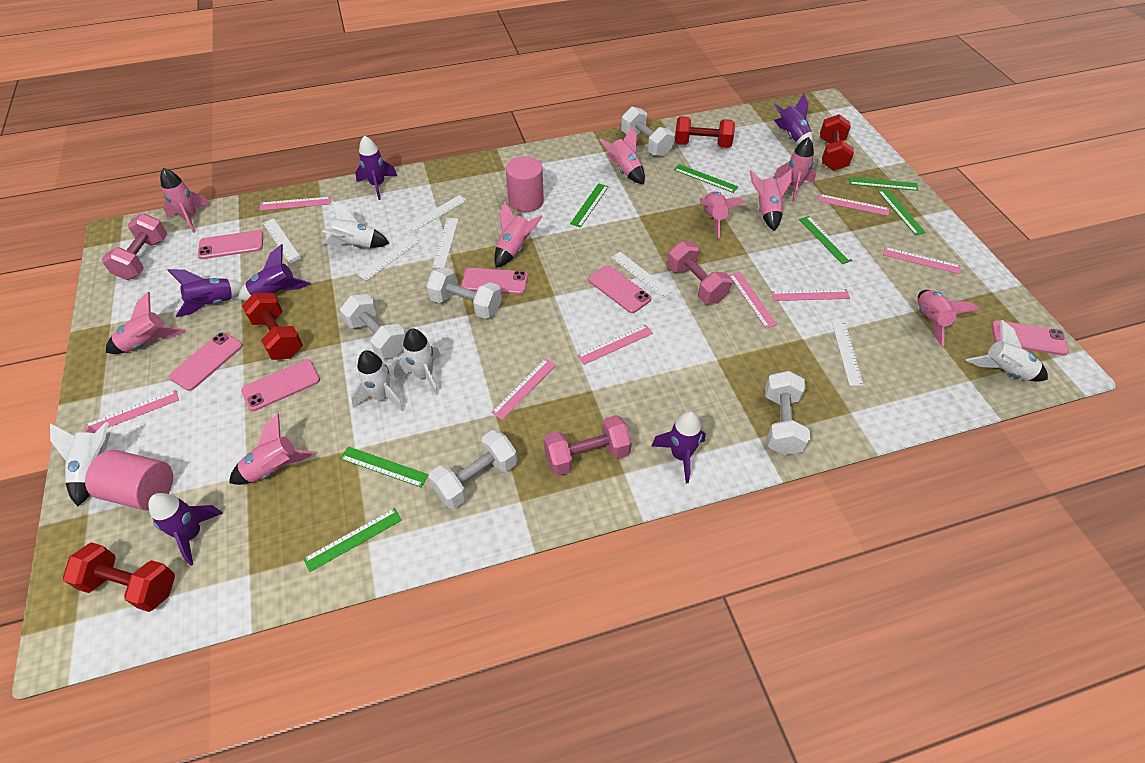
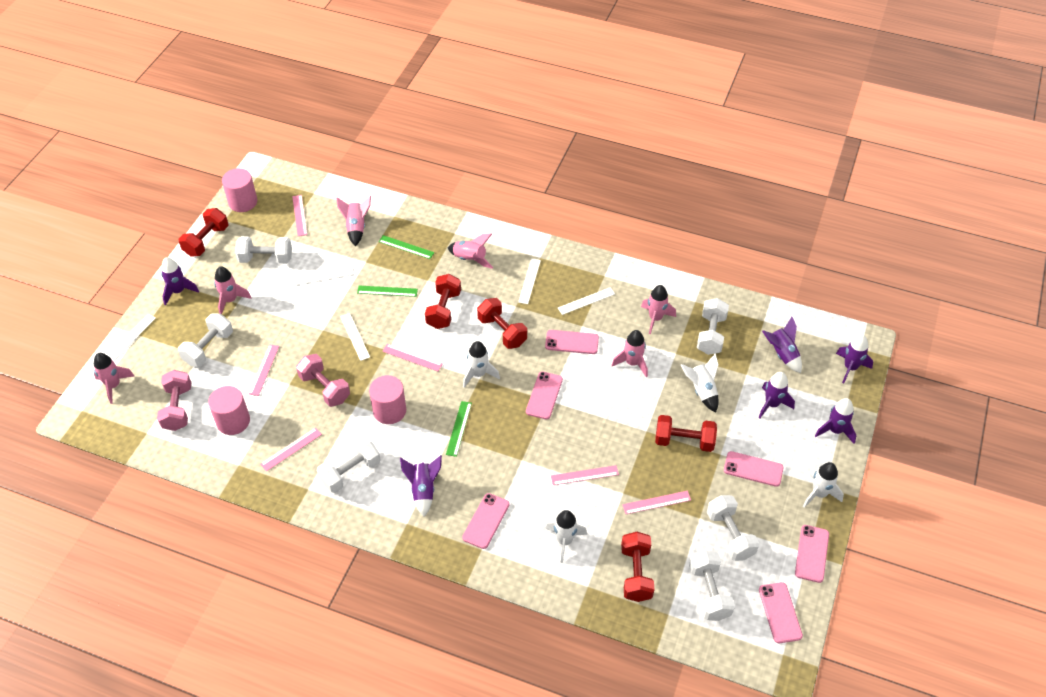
green ruler: 7 -> 3
pink cylinder: 2 -> 3
pink dumbbell: 3 -> 2
pink rocket: 9 -> 6
pink ruler: 8 -> 6
red dumbbell: 4 -> 5
white dumbbell: 5 -> 6
white rocket: 5 -> 4
white ruler: 6 -> 5

